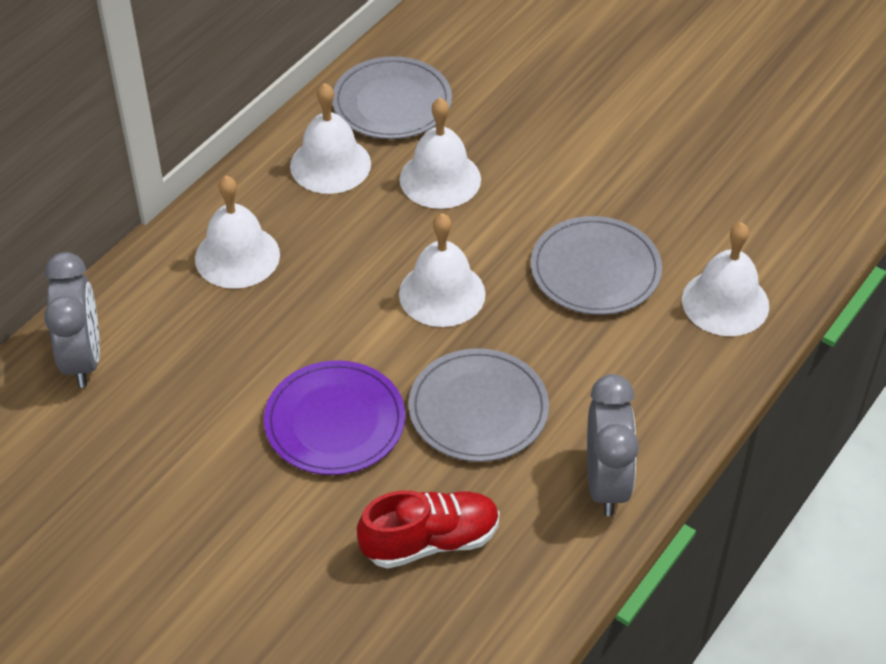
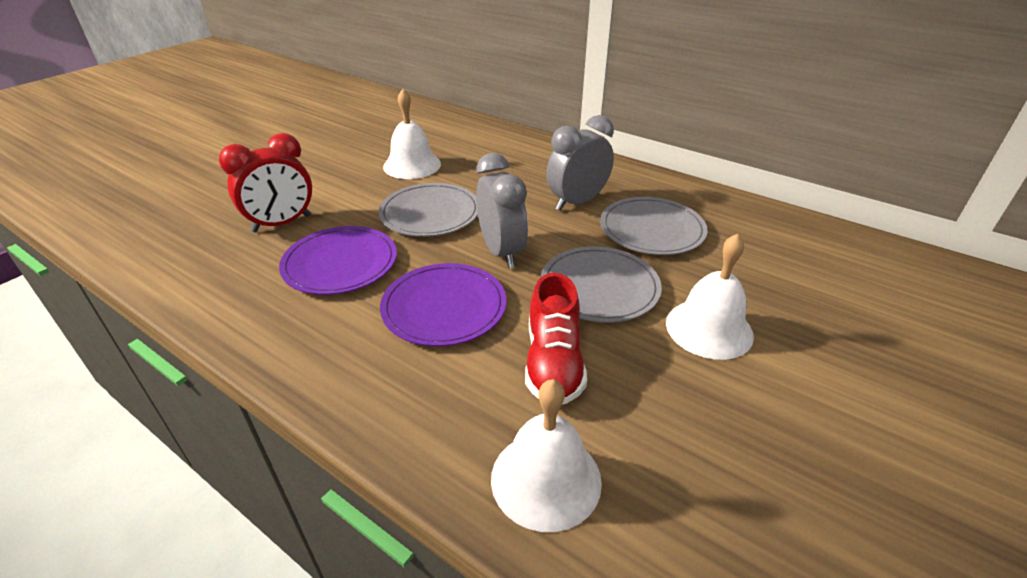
purple plate: 1 -> 2
red clock: 0 -> 1
white bell: 5 -> 3

